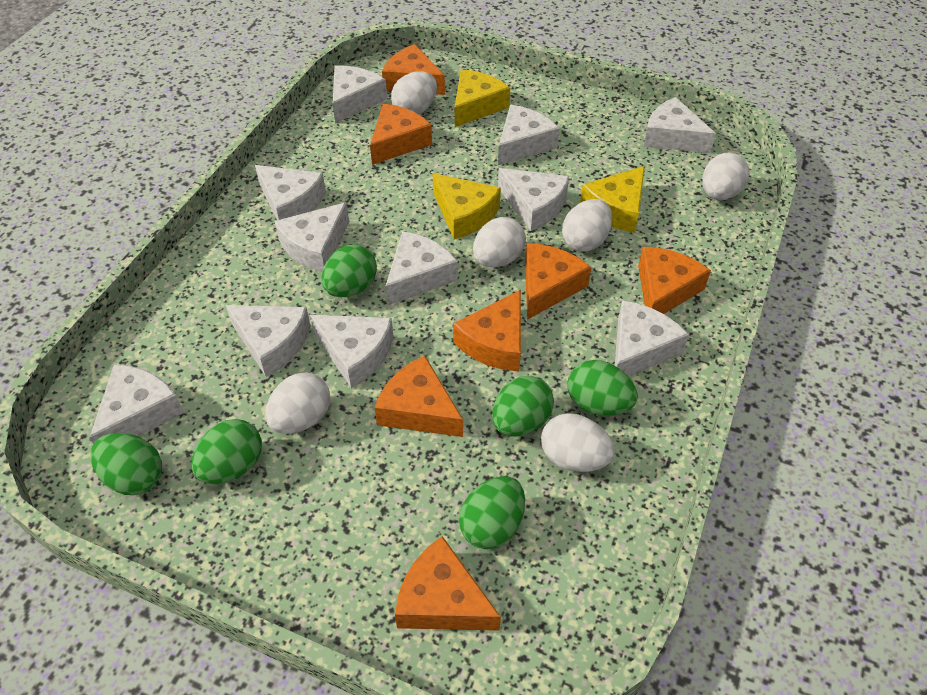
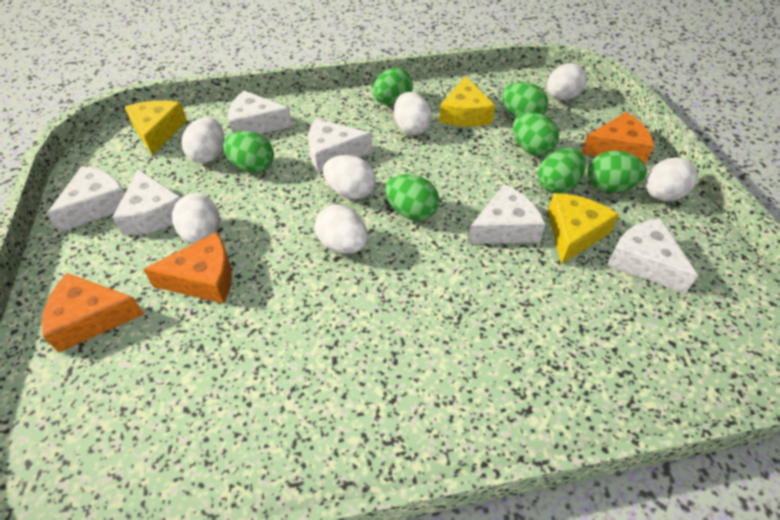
green egg: 6 -> 7
orange cheese: 7 -> 3
white cheese: 11 -> 6
white egg: 6 -> 7

